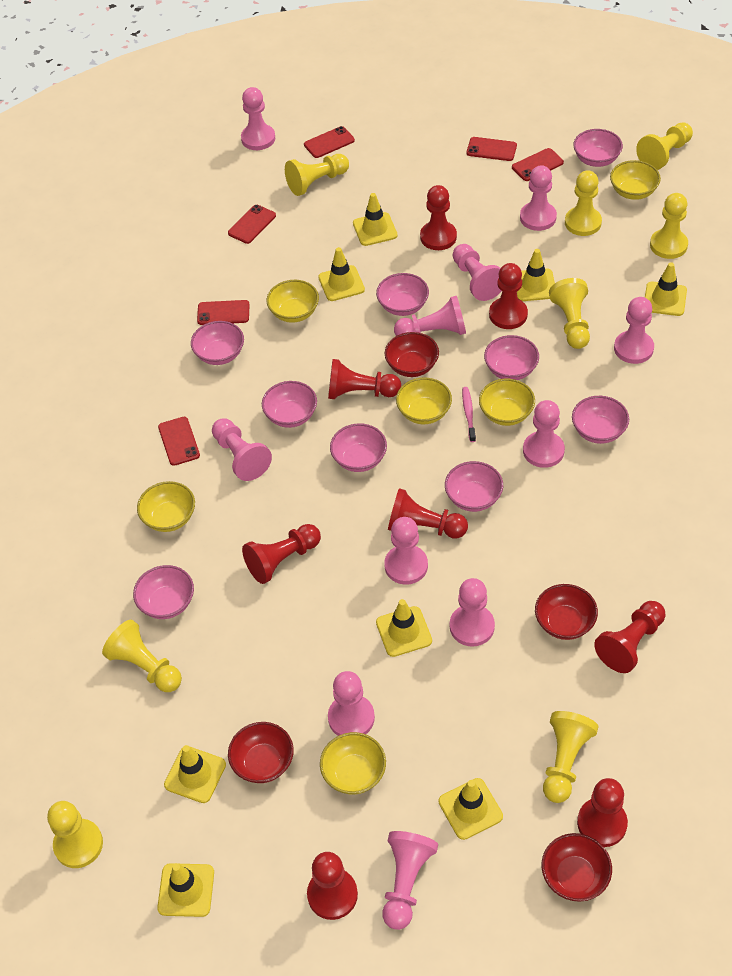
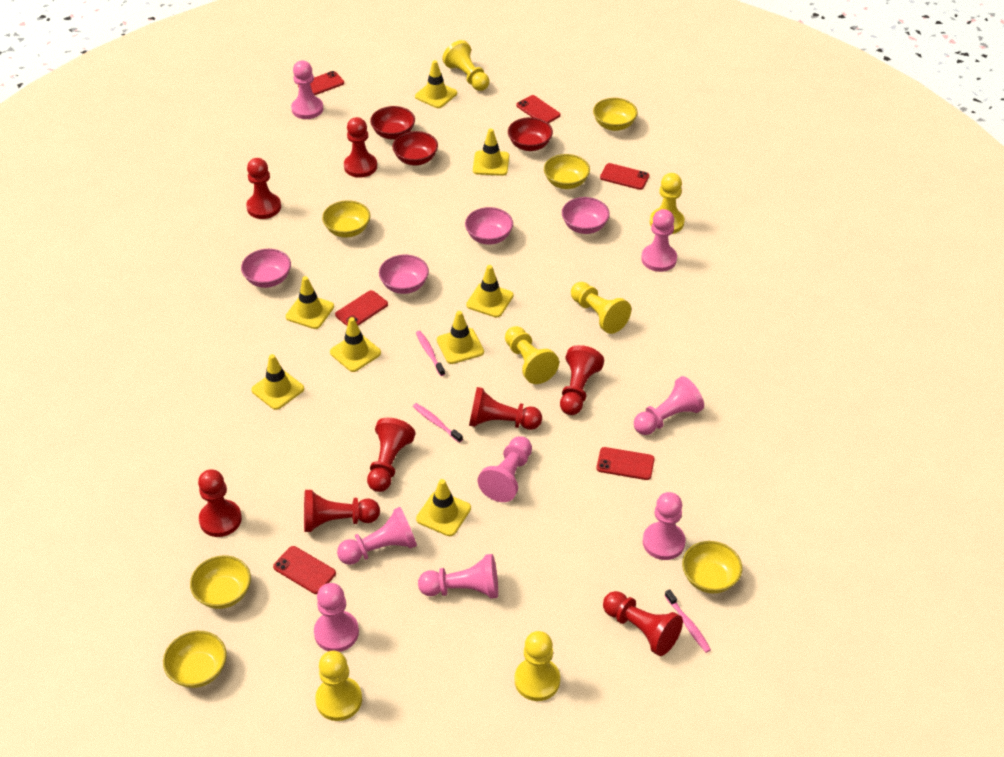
pink bowl: 9 -> 4
pink pawn: 11 -> 8
pink toothbrush: 1 -> 3
red bowl: 4 -> 3
yellow pawn: 8 -> 6

